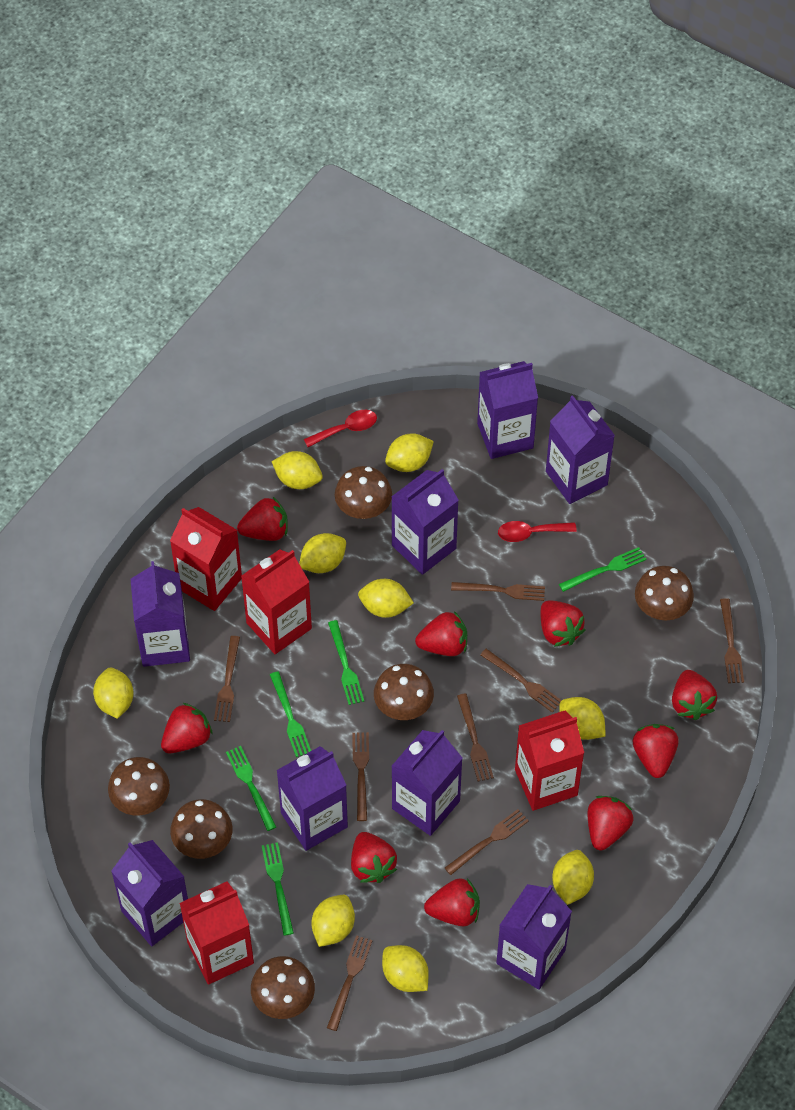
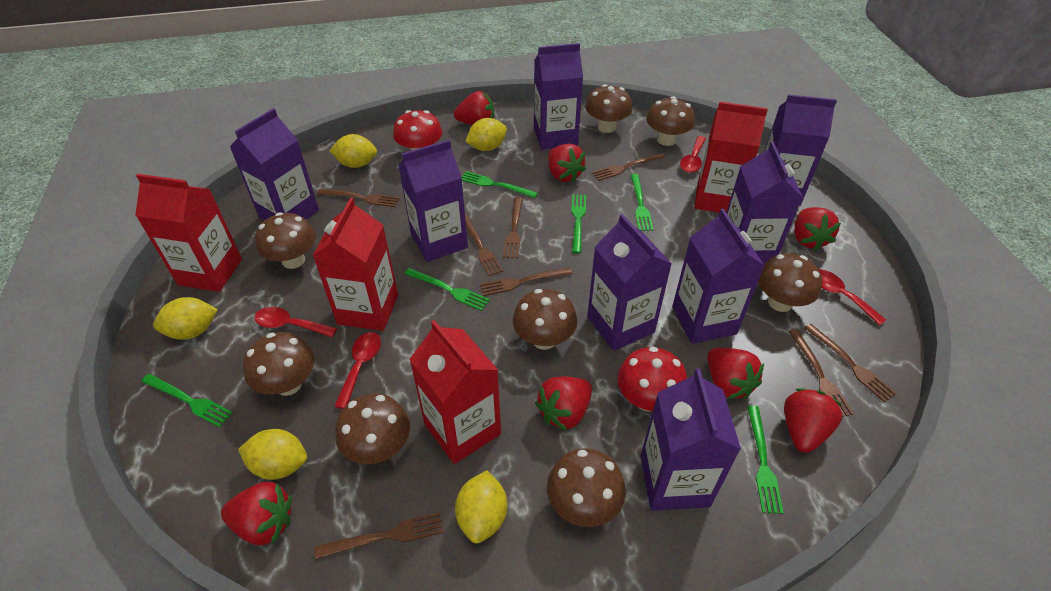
brown mushroom: 6 -> 8
green fork: 5 -> 6
red mushroom: 0 -> 2
red spoon: 2 -> 4
red strawberry: 9 -> 7
yellow lemon: 9 -> 5

